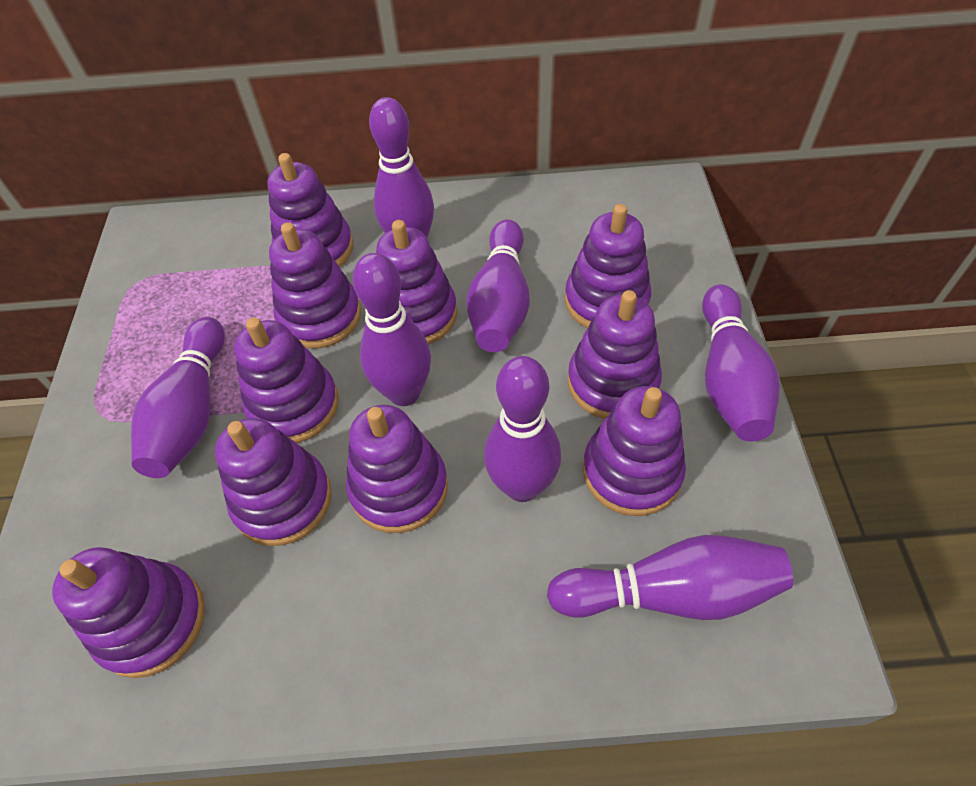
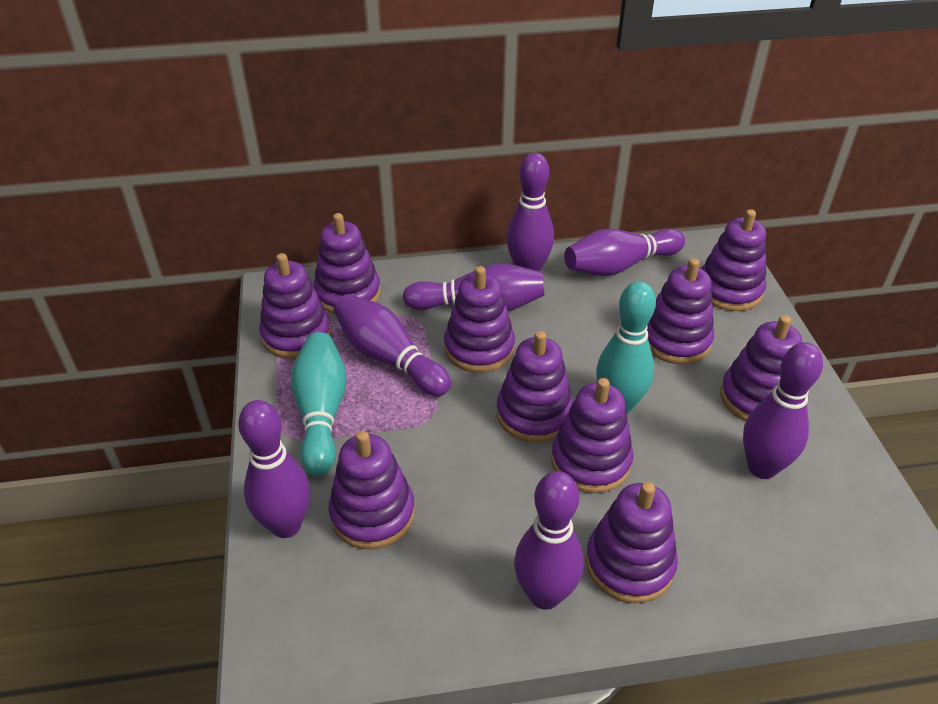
turquoise bowling pin: 0 -> 2

